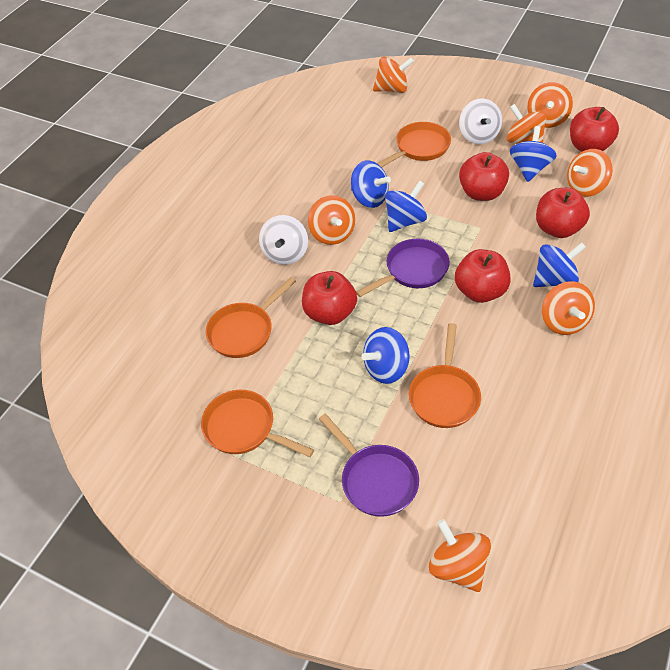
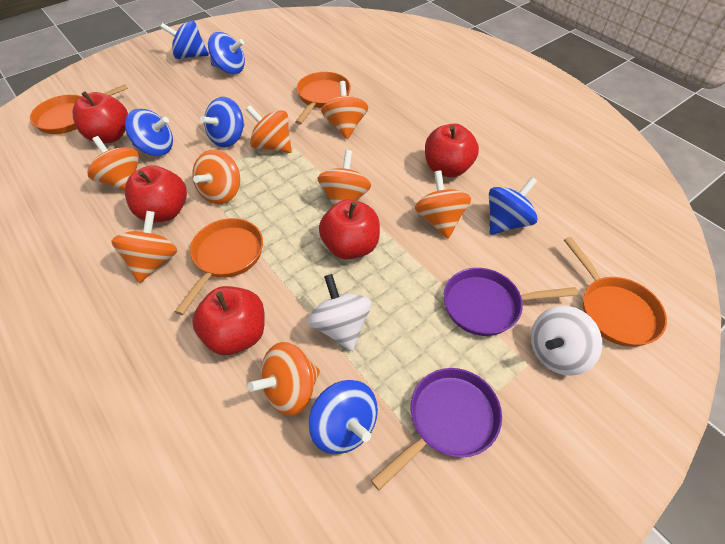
blue spinning top: 5 -> 6
orange spinning top: 7 -> 8

